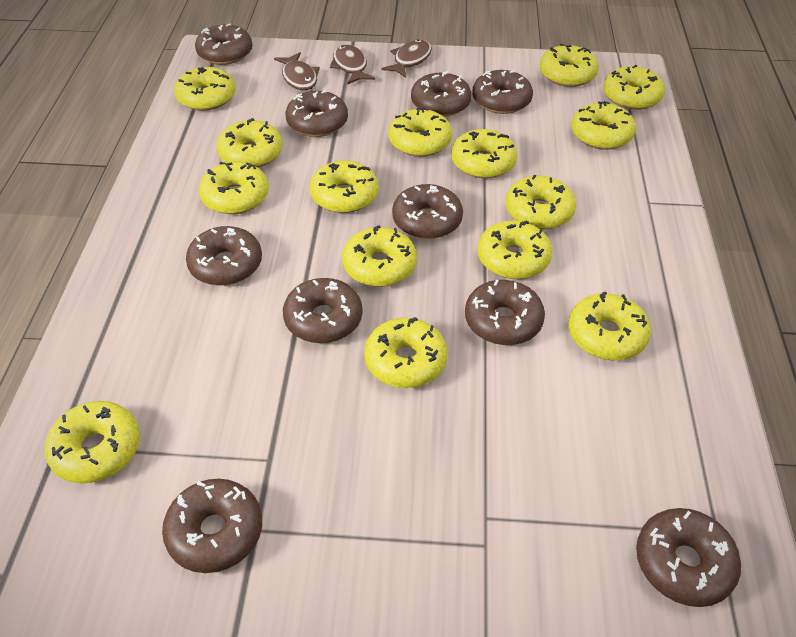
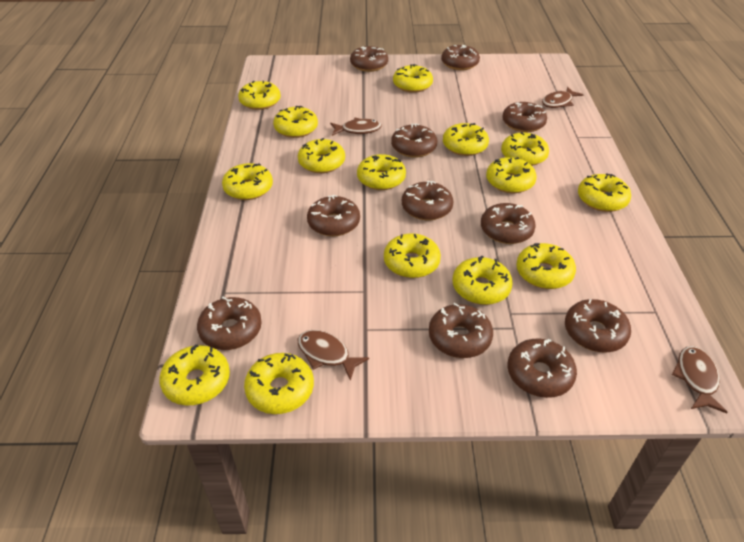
brown donut: 10 -> 11
brown fish: 3 -> 4

